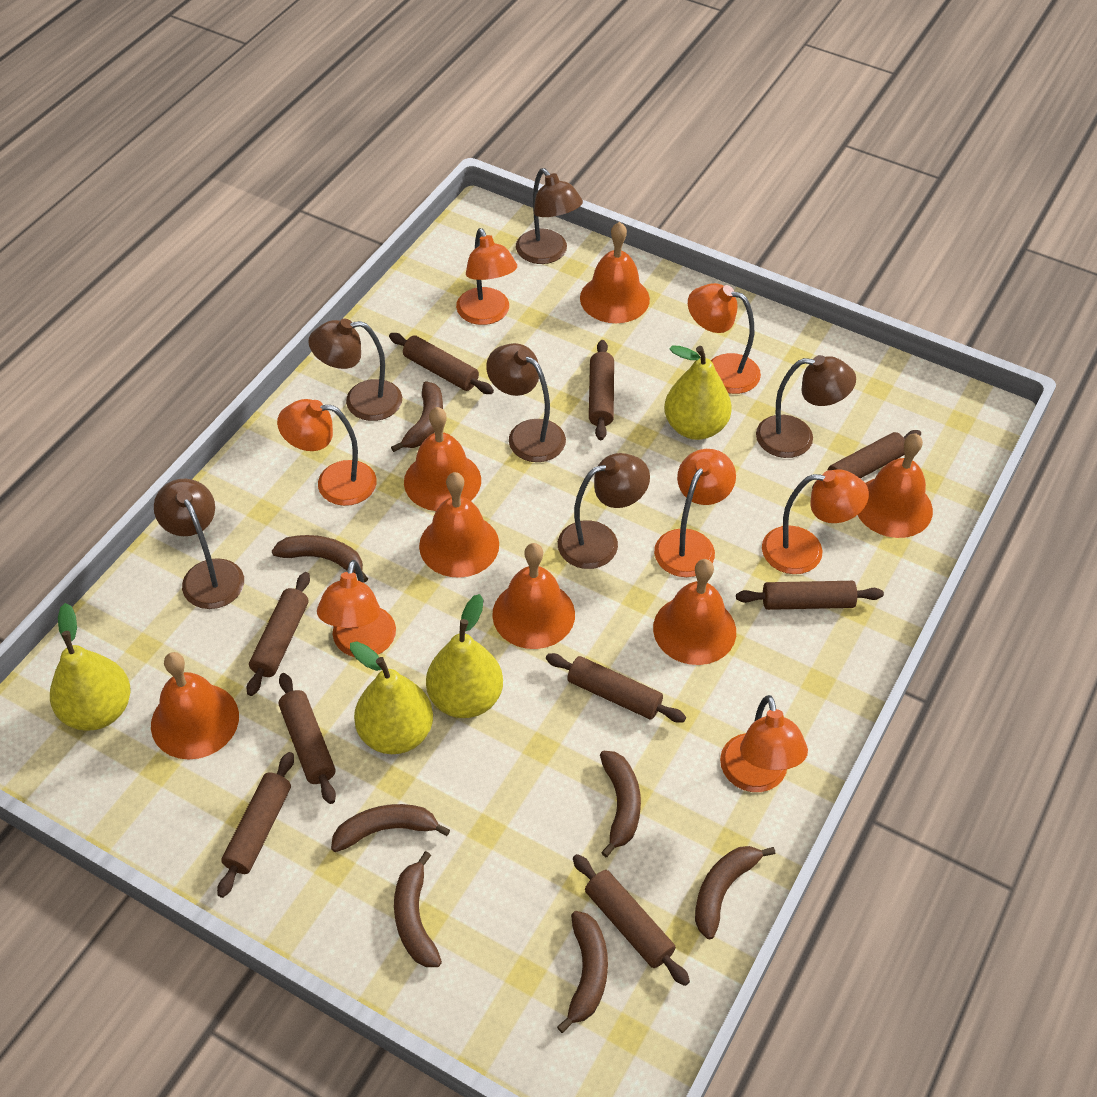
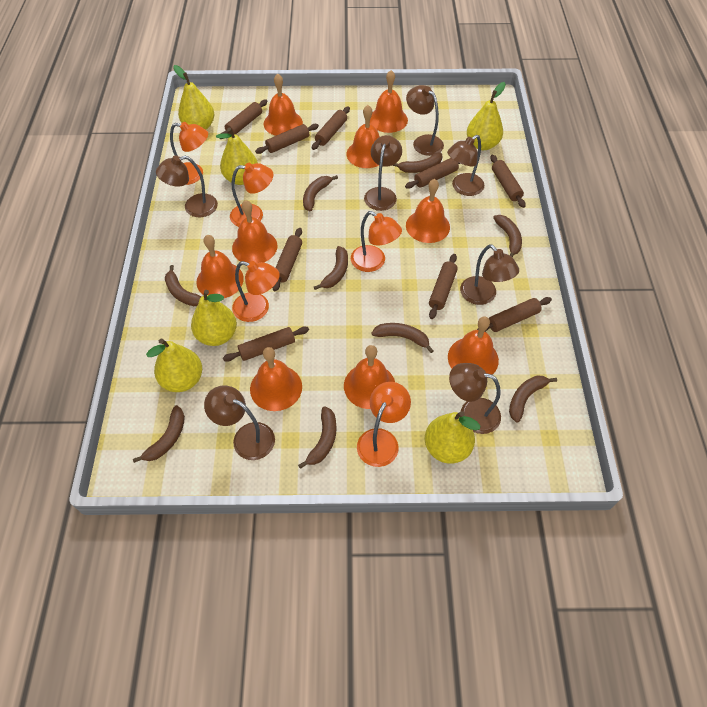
brown banana: 7 -> 9
brown lamp: 6 -> 7
orange bell: 7 -> 9
orange lamp: 7 -> 5
yellow pear: 4 -> 6

